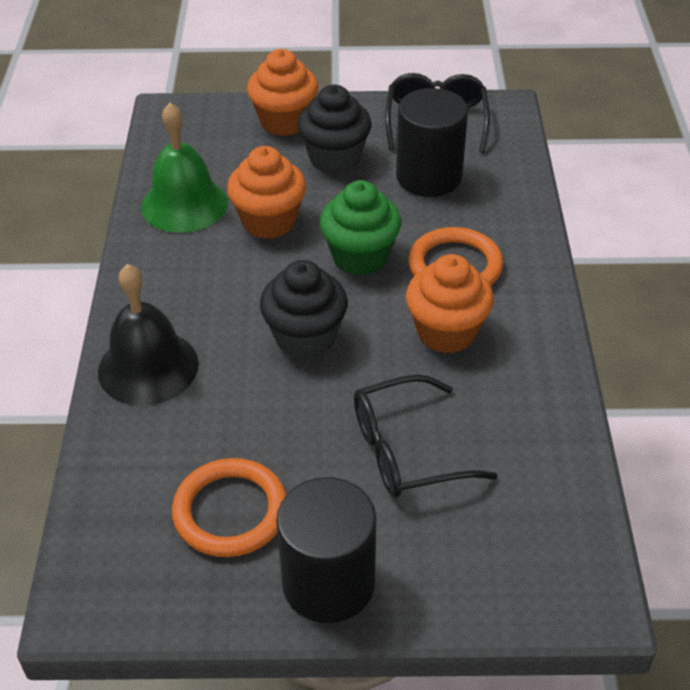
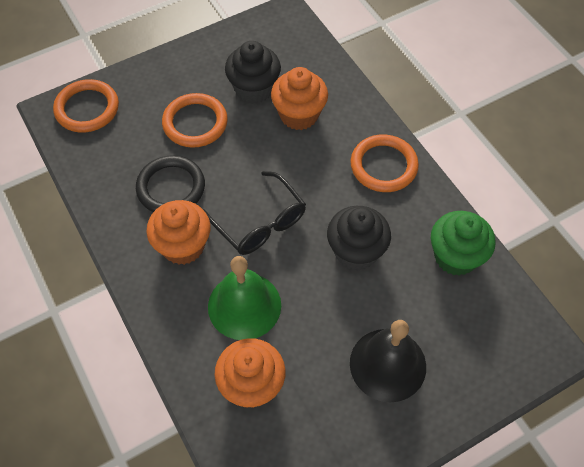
black cylinder: 2 -> 0
black glasses: 2 -> 1
black ring: 0 -> 1
orange ring: 2 -> 3

